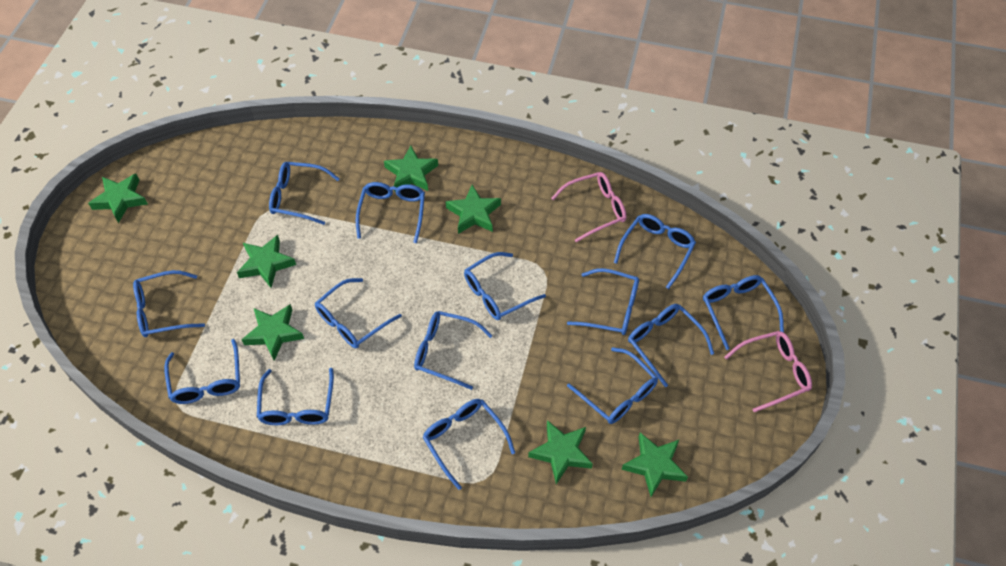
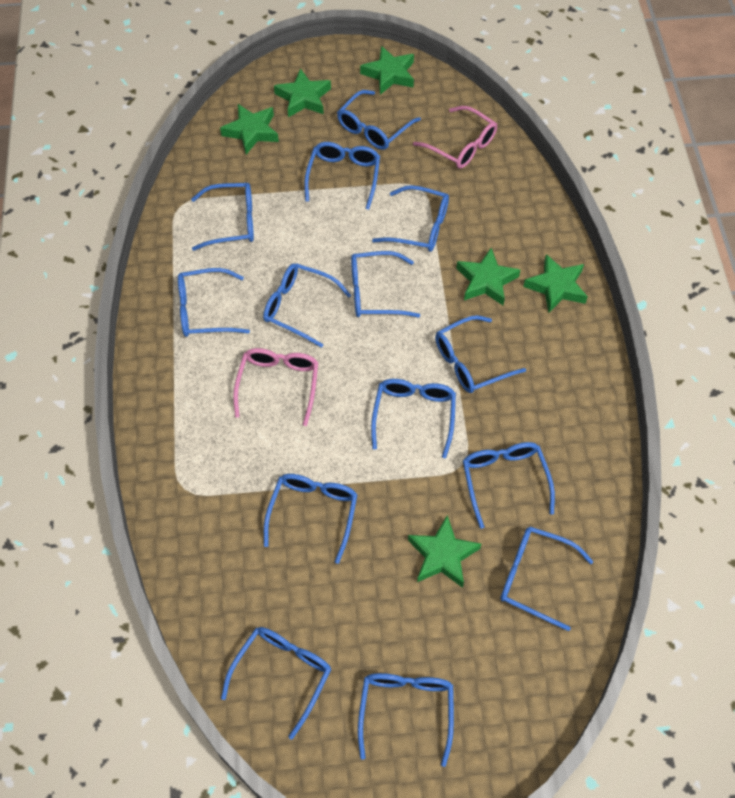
green star: 7 -> 6

